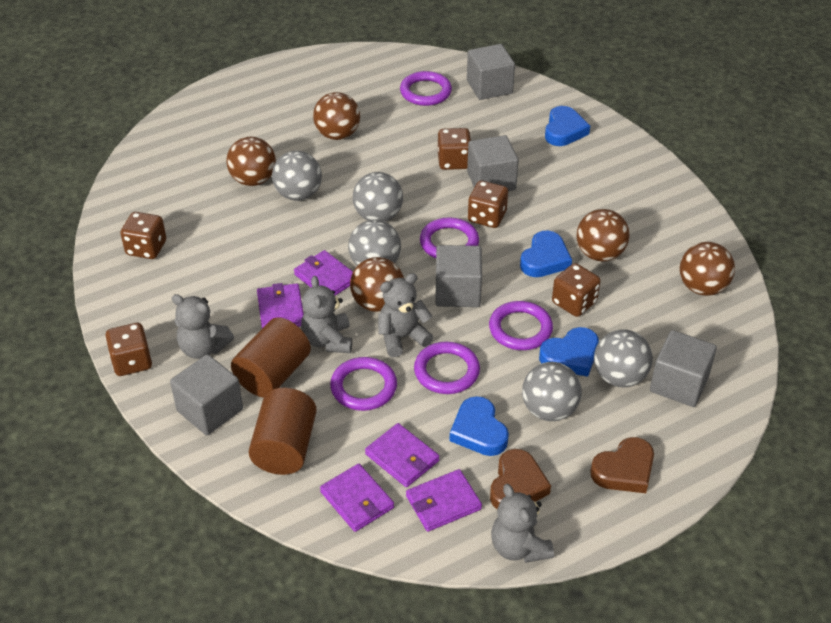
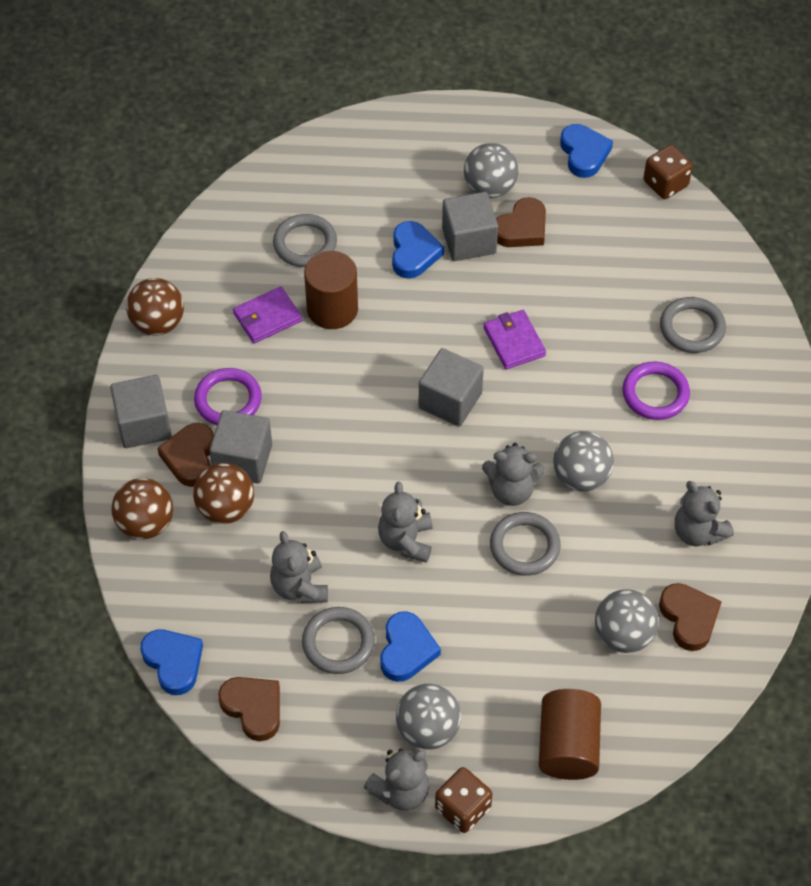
brown ball: 5 -> 3
brown dice: 5 -> 2
brown heart: 2 -> 4
grey ball: 5 -> 4
grey cube: 5 -> 4
grey ring: 0 -> 4
grey teddy bear: 4 -> 5
purple ring: 5 -> 2
purple wallet: 5 -> 2

